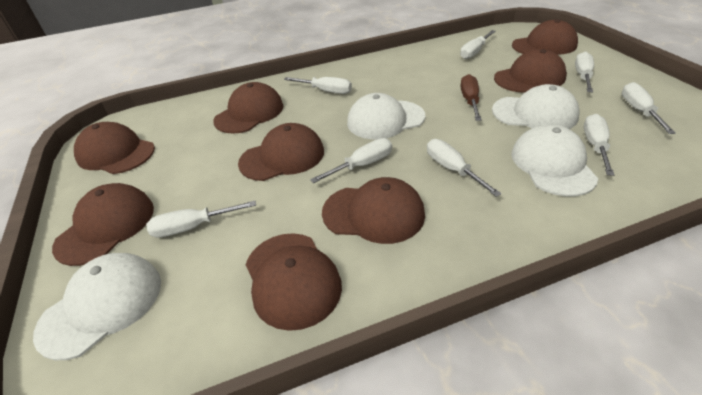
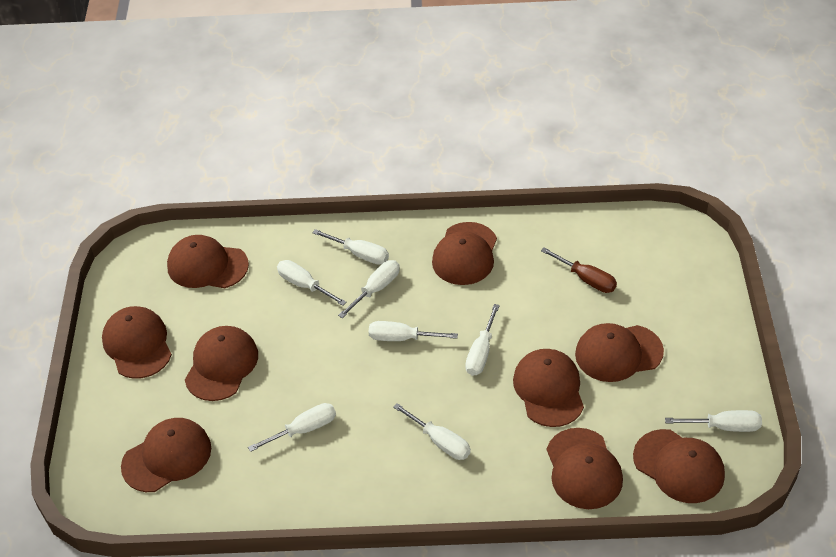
brown cap: 8 -> 9
white cap: 4 -> 0

